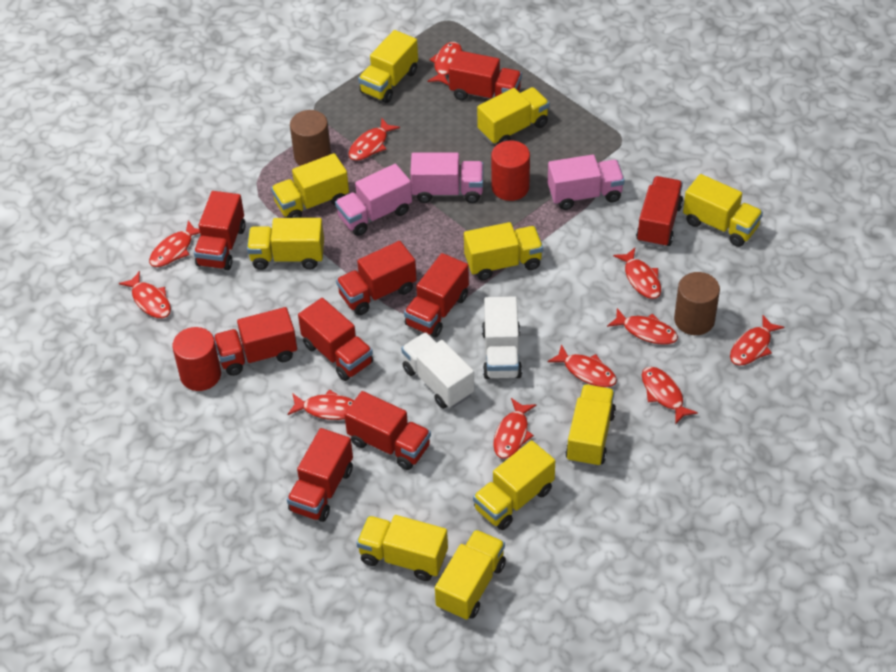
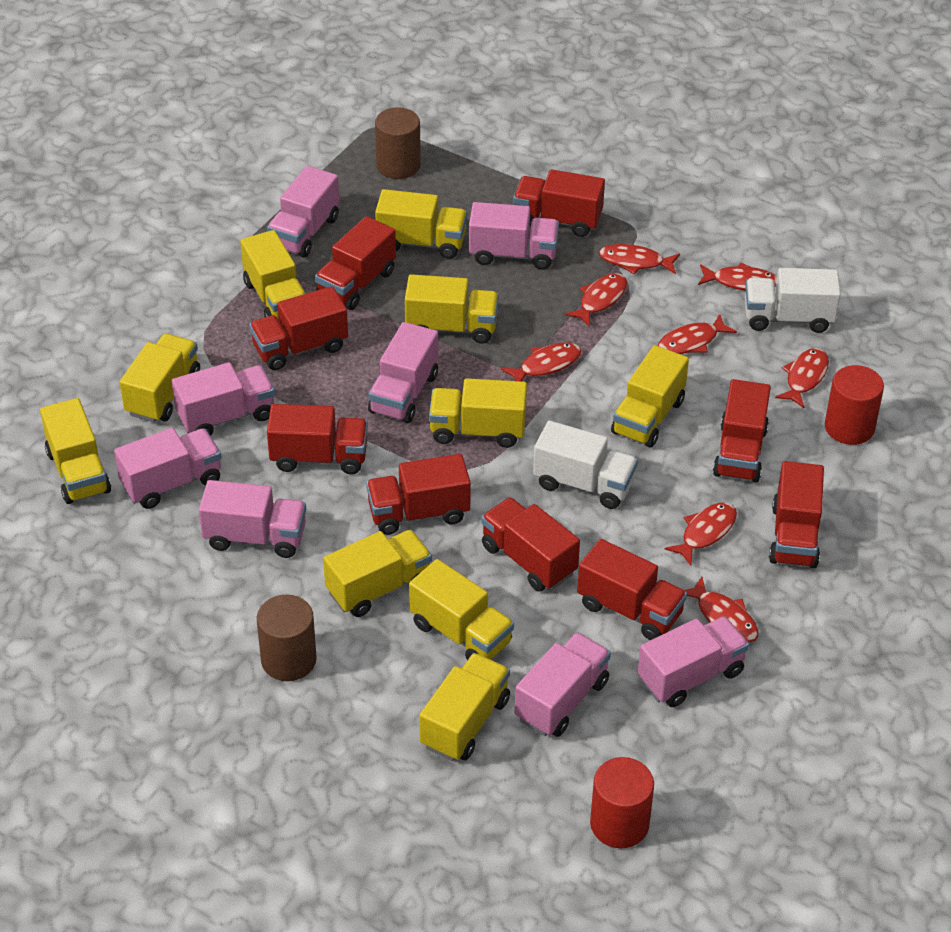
pink truck: 3 -> 8
red fish: 11 -> 8

